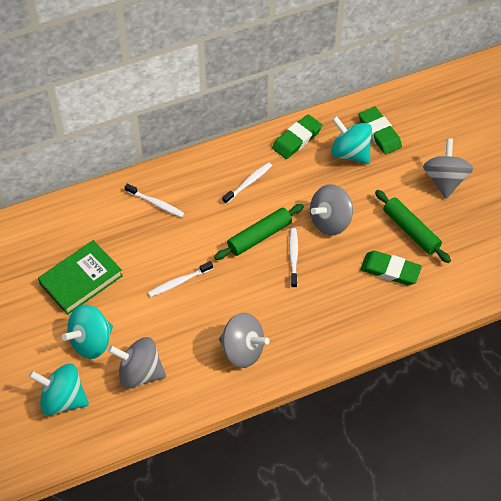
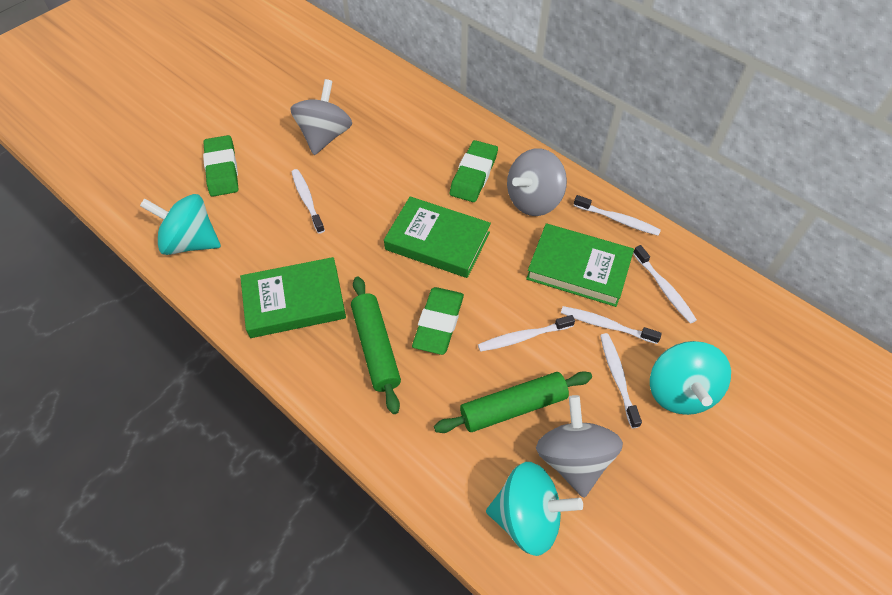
green book: 1 -> 3
grey spinning top: 4 -> 3
white toothbrush: 4 -> 6

